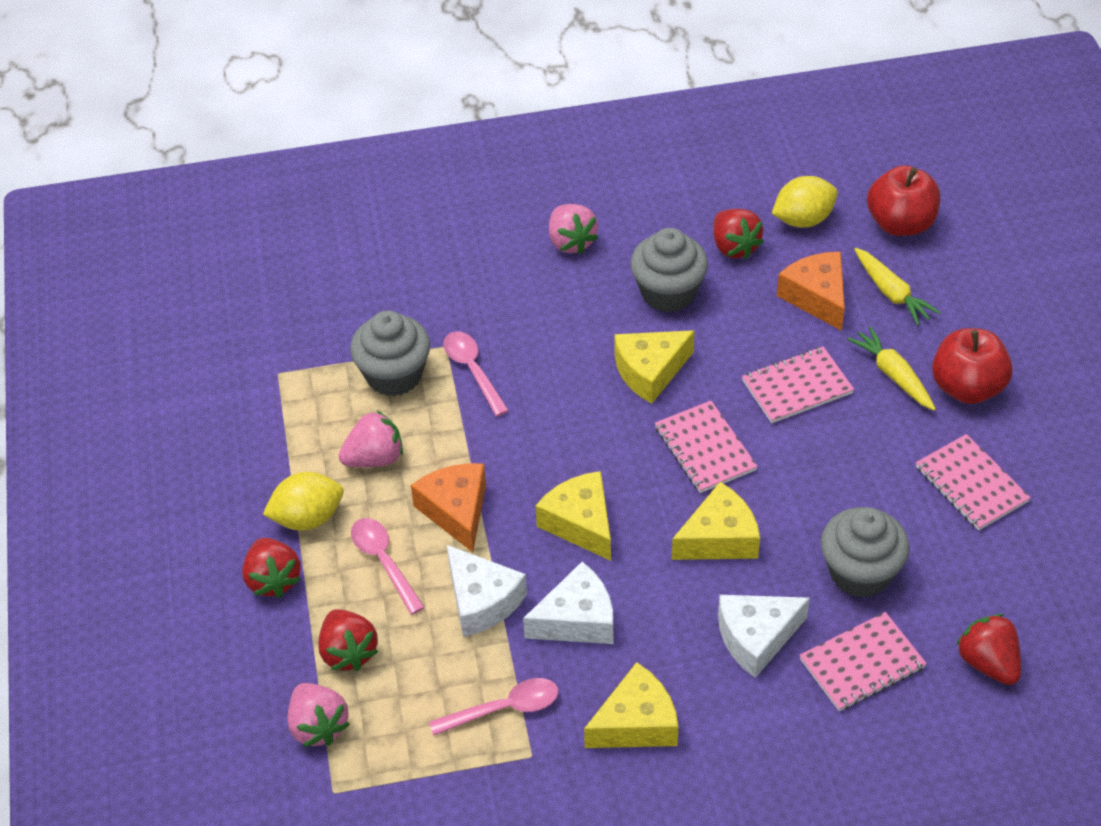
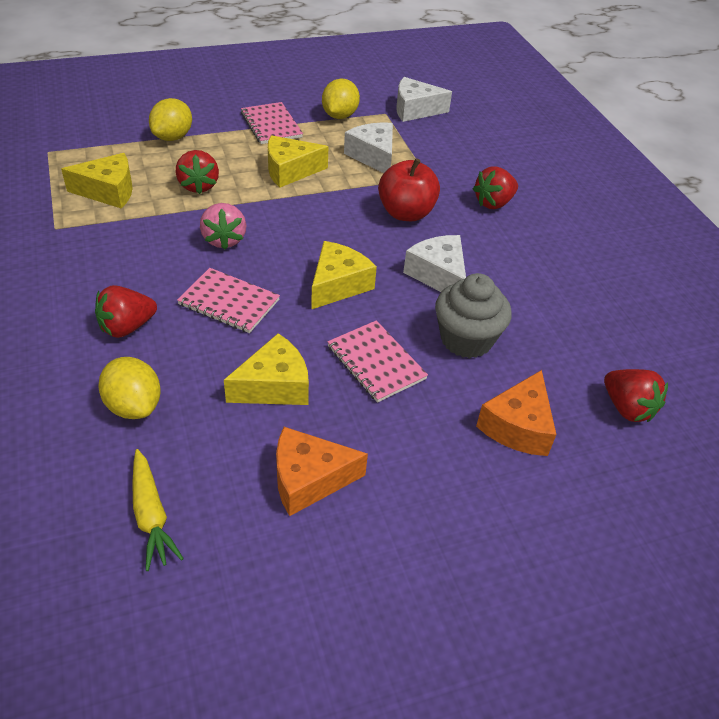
grey cupcake: 3 -> 1
pink notebook: 4 -> 3
pink spoon: 3 -> 0
pink strawberry: 3 -> 1
red apple: 2 -> 1
yellow carrot: 2 -> 1
yellow lemon: 2 -> 3

